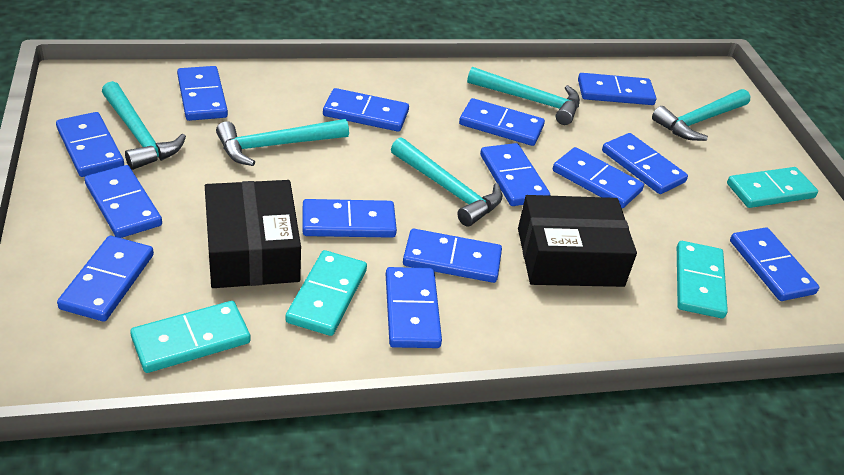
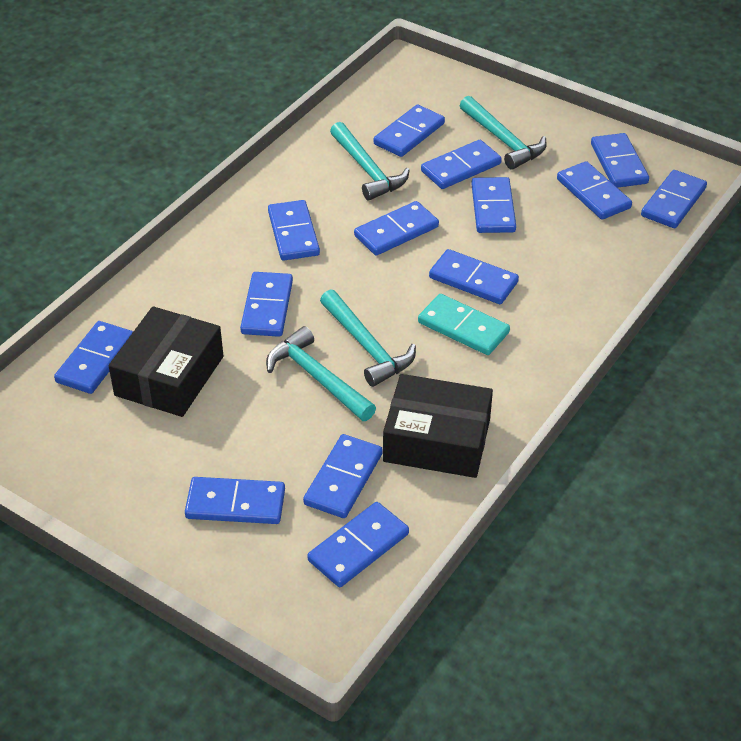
turquoise domino: 4 -> 1
turquoise hammer: 5 -> 4

